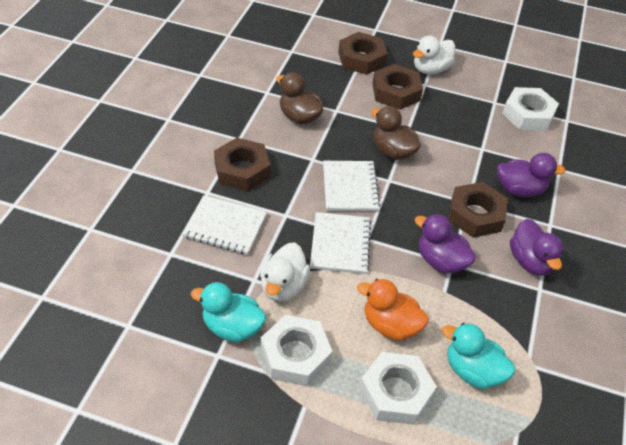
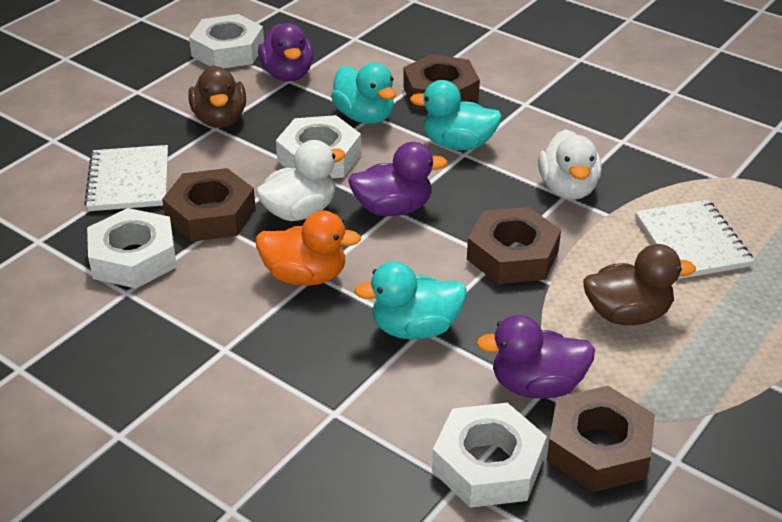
turquoise duck: 2 -> 3
white notebook: 3 -> 2
white nut: 3 -> 4

